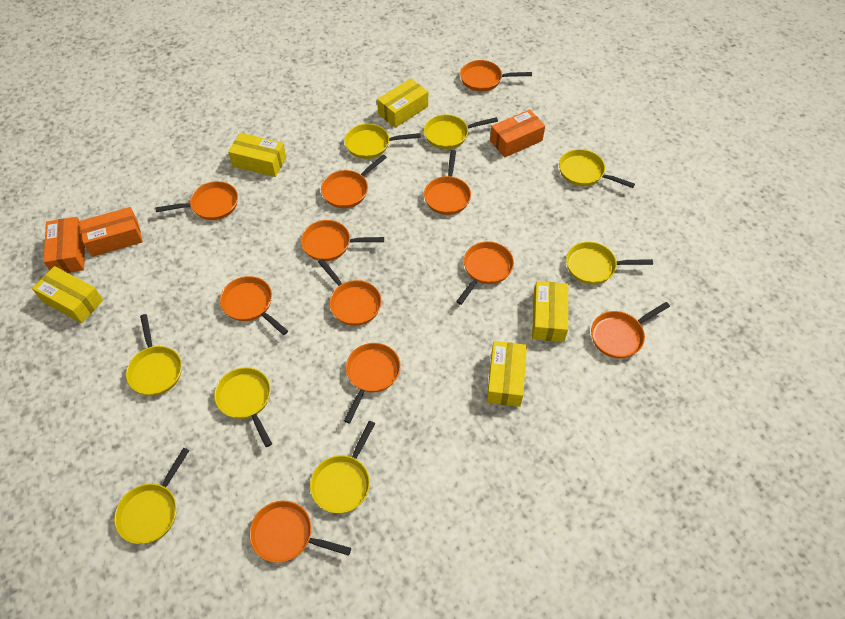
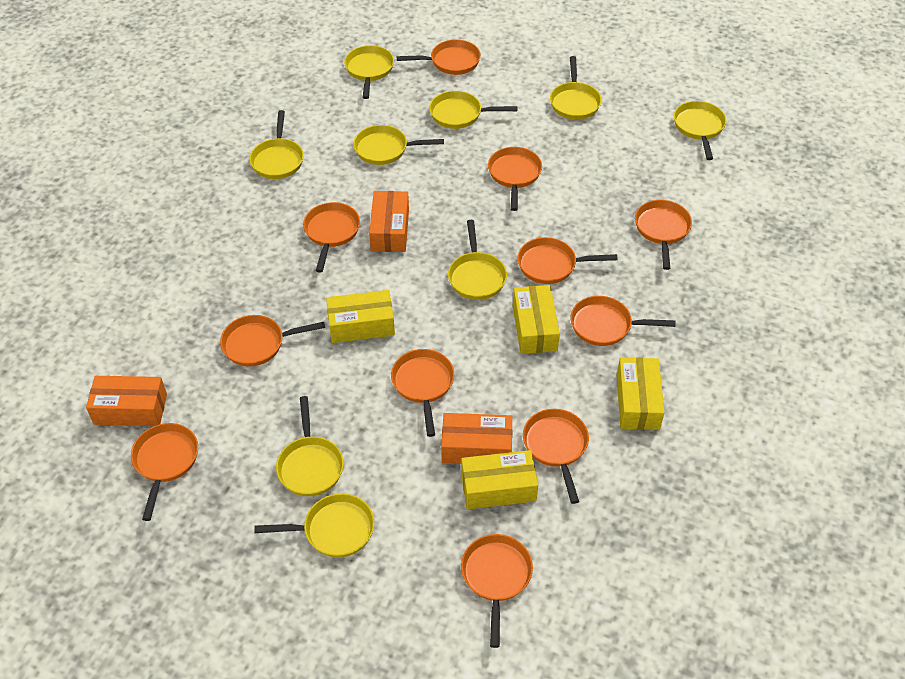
yellow box: 5 -> 4
yellow pan: 8 -> 9

